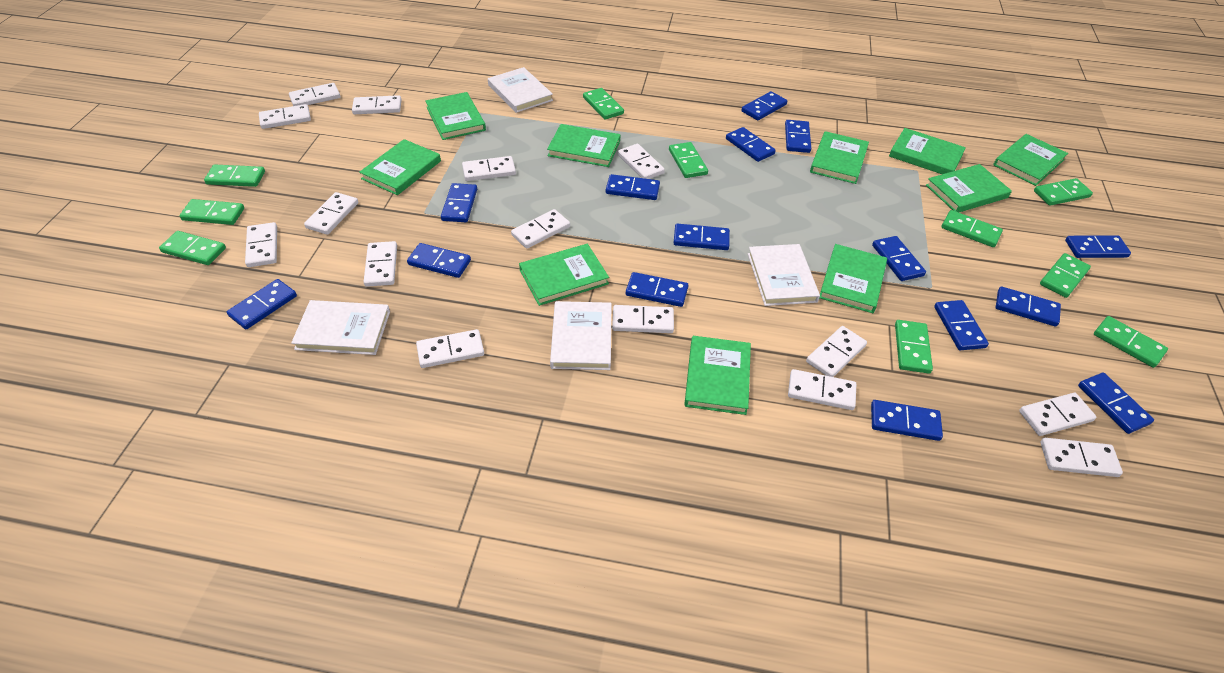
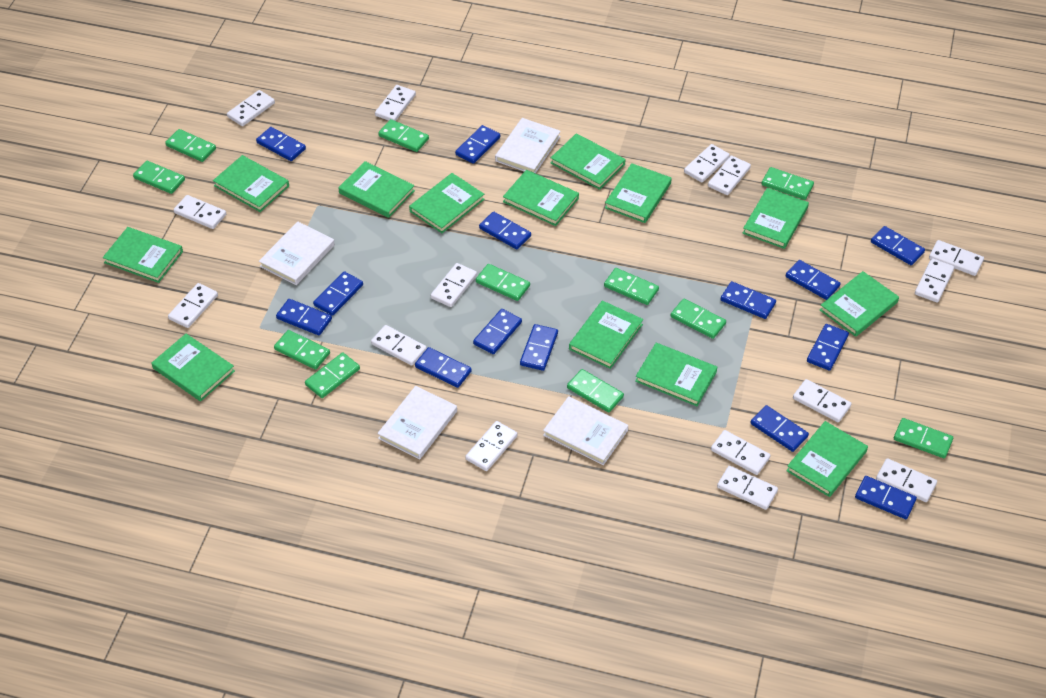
blue domino: 15 -> 14
green book: 10 -> 13
green domino: 10 -> 11

